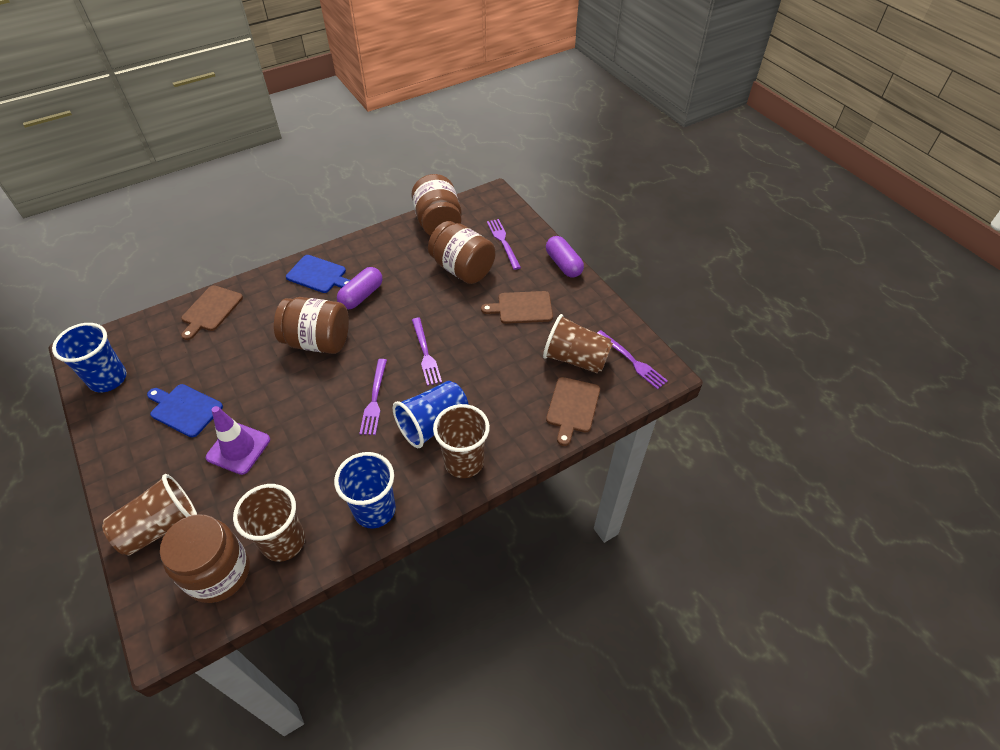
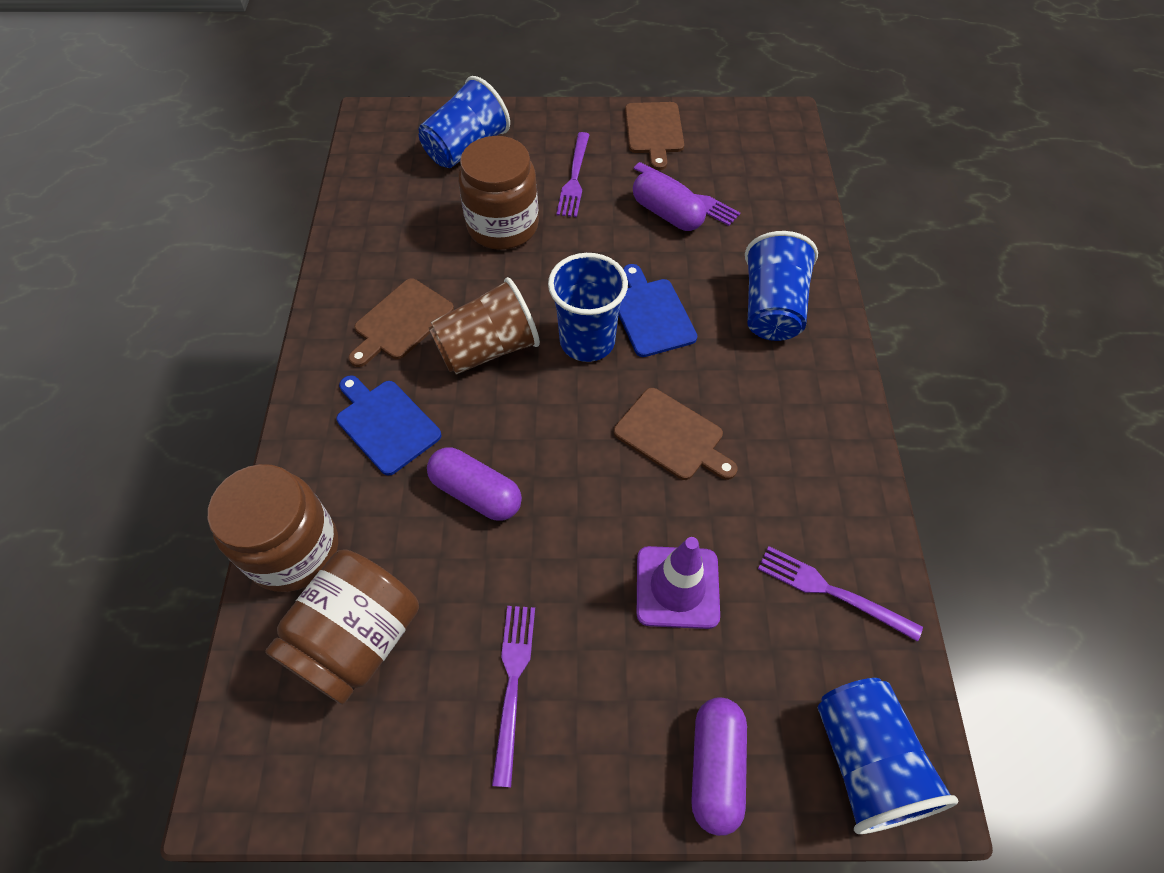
blue cup: 3 -> 4
brown cup: 4 -> 1
brown jar: 4 -> 3
purple capsule: 2 -> 3

